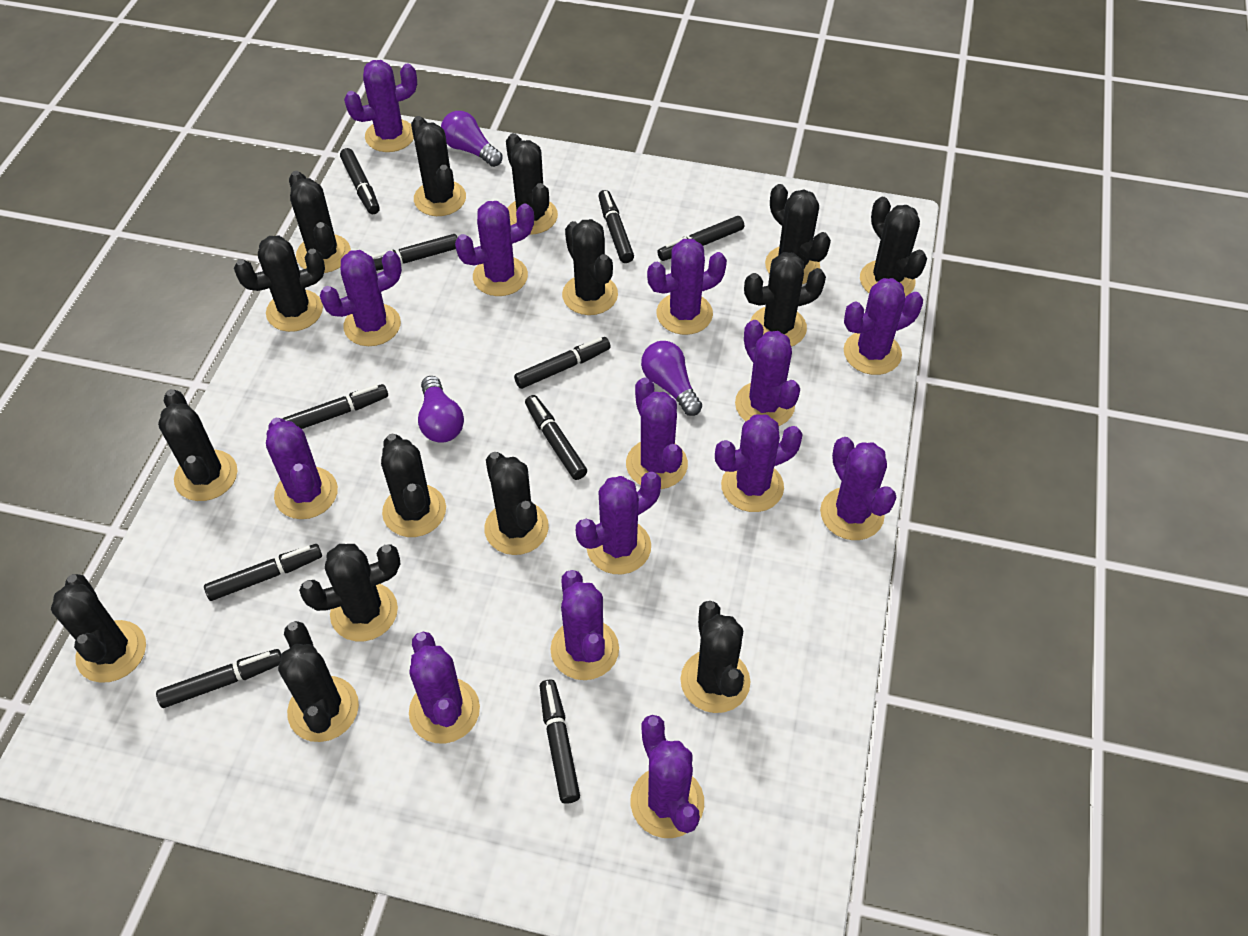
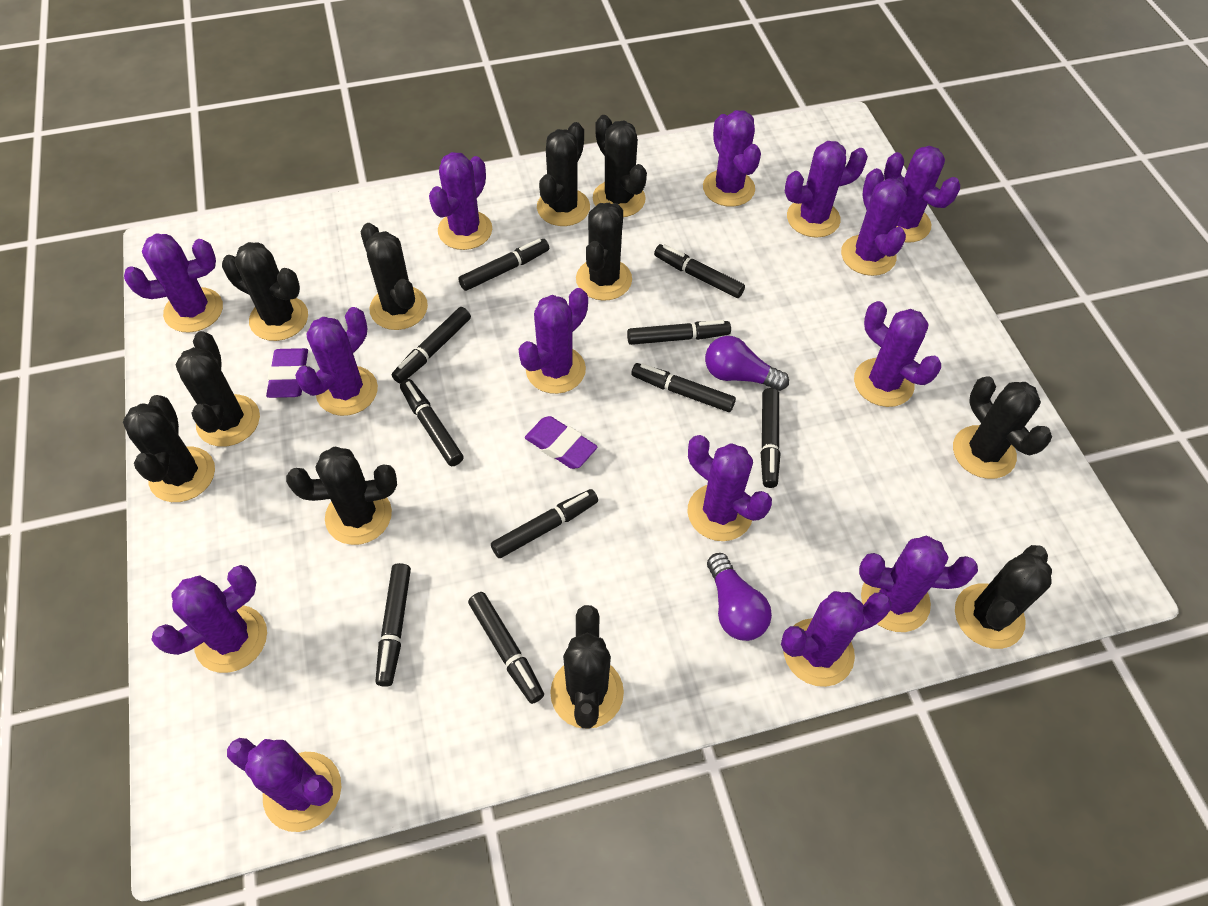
black cactus: 15 -> 11
purple eraser: 0 -> 2
purple light bulb: 3 -> 2

